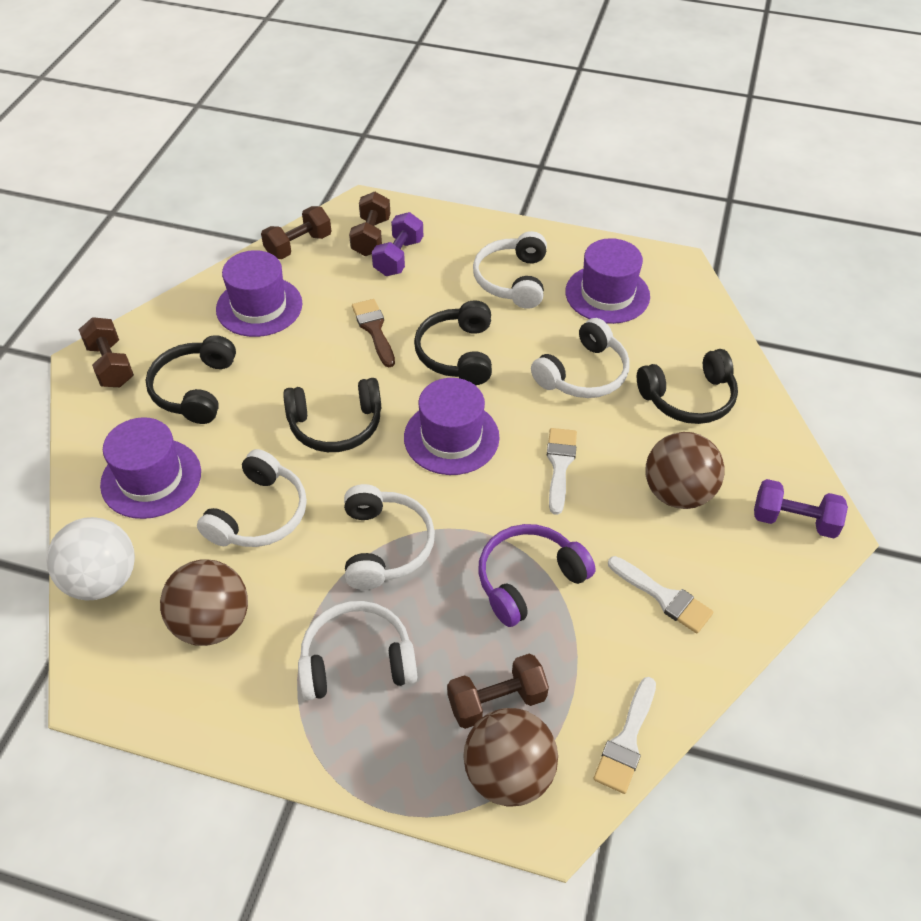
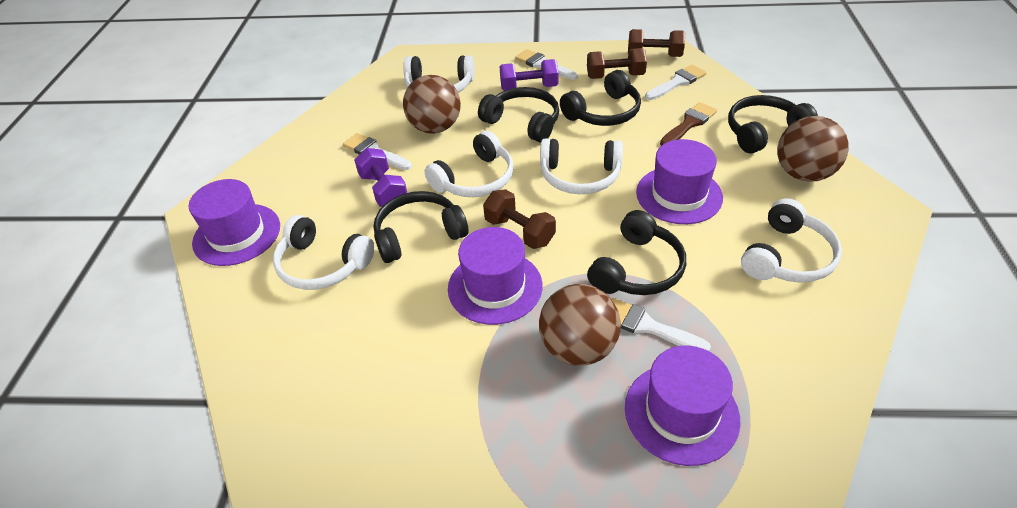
black headphones: 4 -> 5
brown dumbbell: 4 -> 3
purple headphones: 1 -> 0
white ball: 1 -> 0
white brush: 3 -> 4

